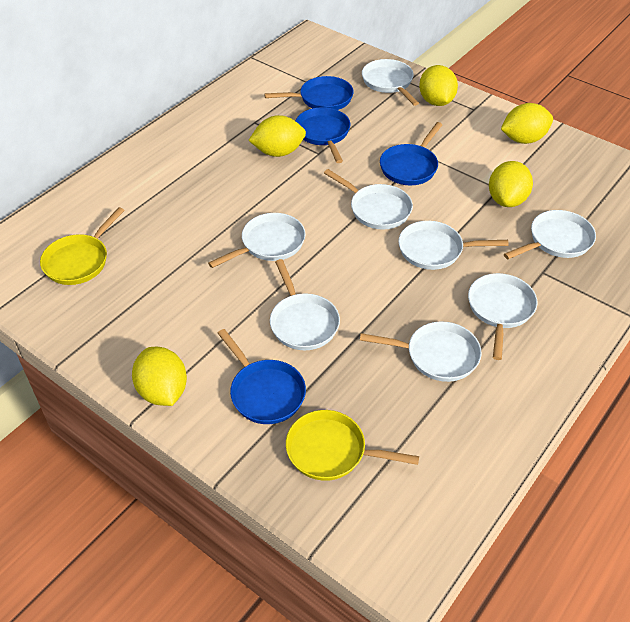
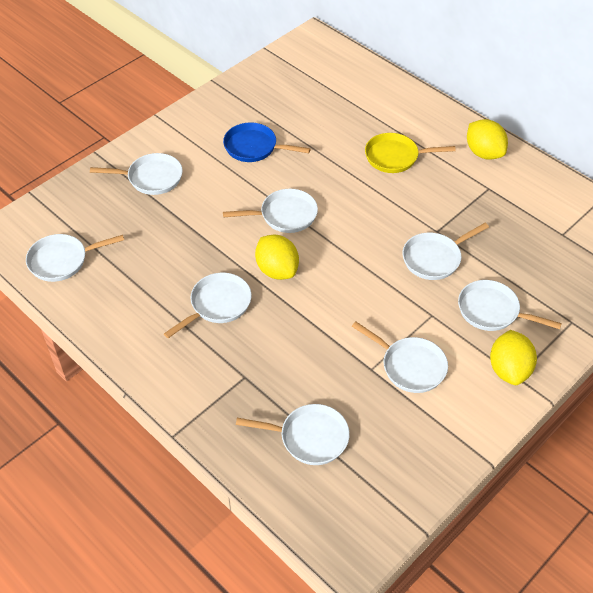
blue pan: 4 -> 1
yellow lemon: 5 -> 3
yellow pan: 2 -> 1

